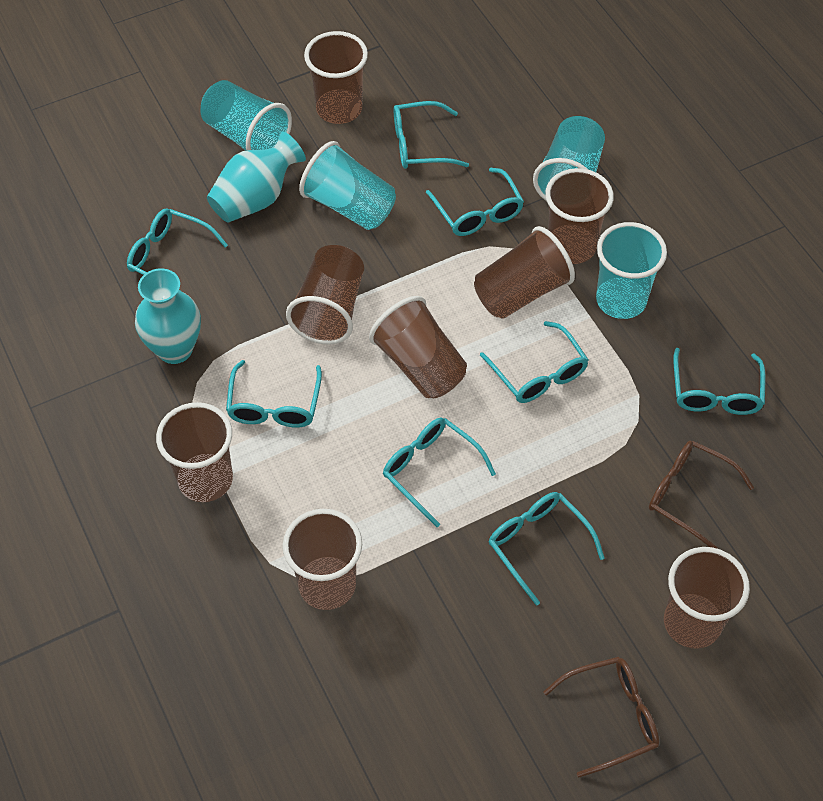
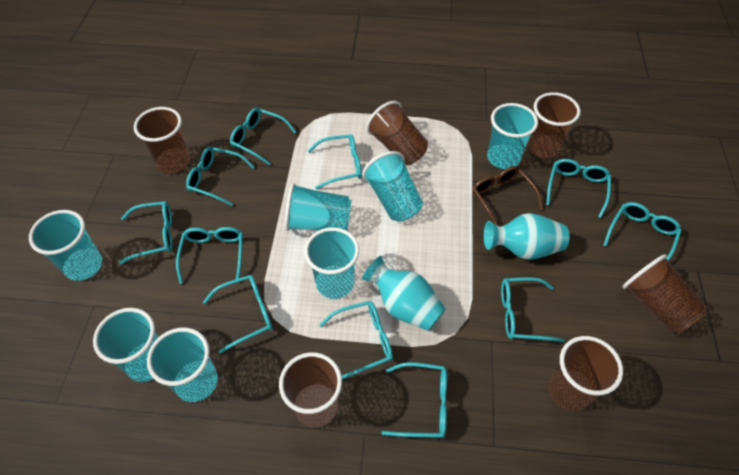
brown cup: 8 -> 6
brown glasses: 2 -> 1
turquoise cup: 4 -> 7
turquoise glasses: 8 -> 11

